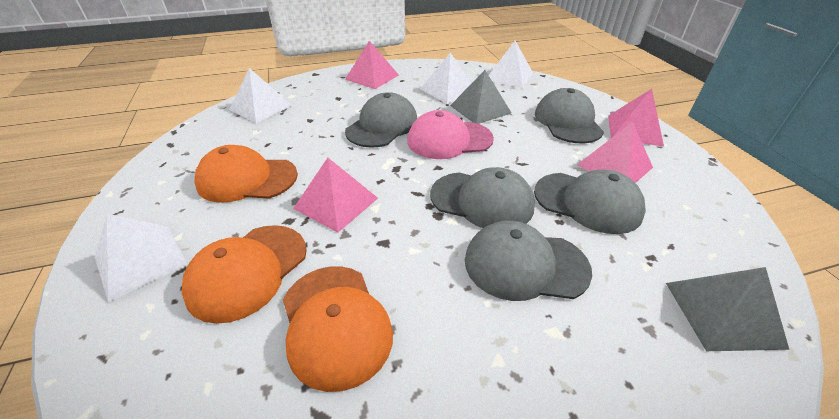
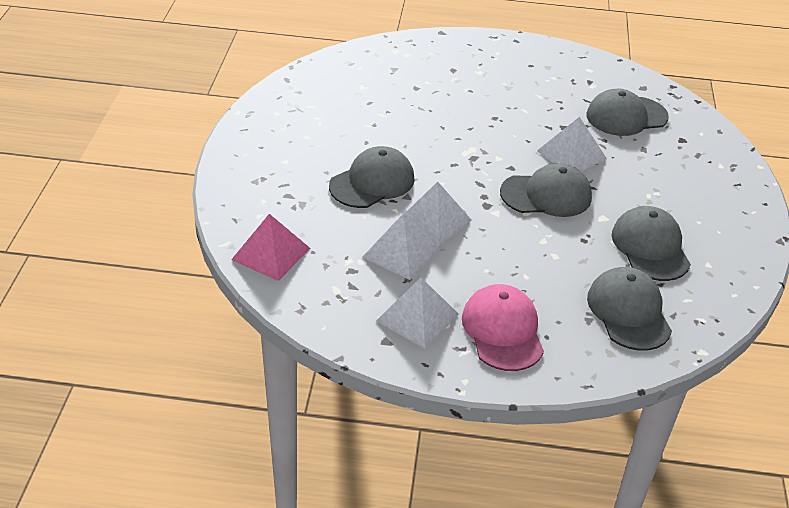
grey pyramid: 2 -> 0
orange cap: 3 -> 0
pink pyramid: 4 -> 1

